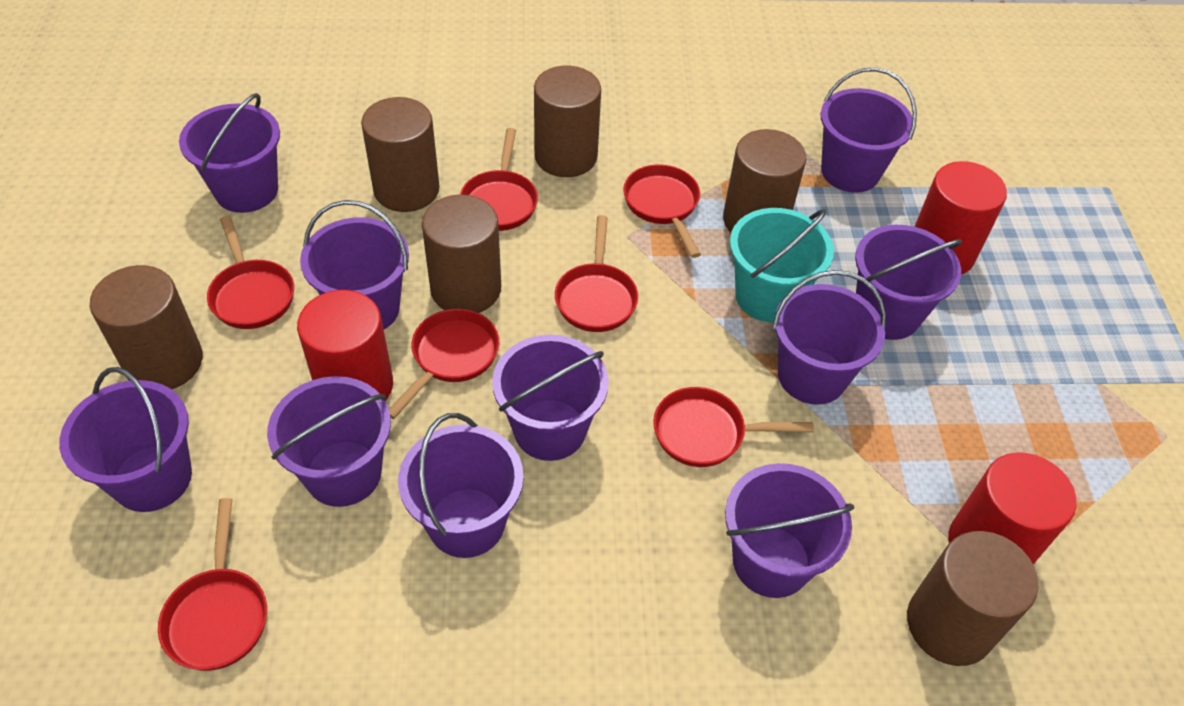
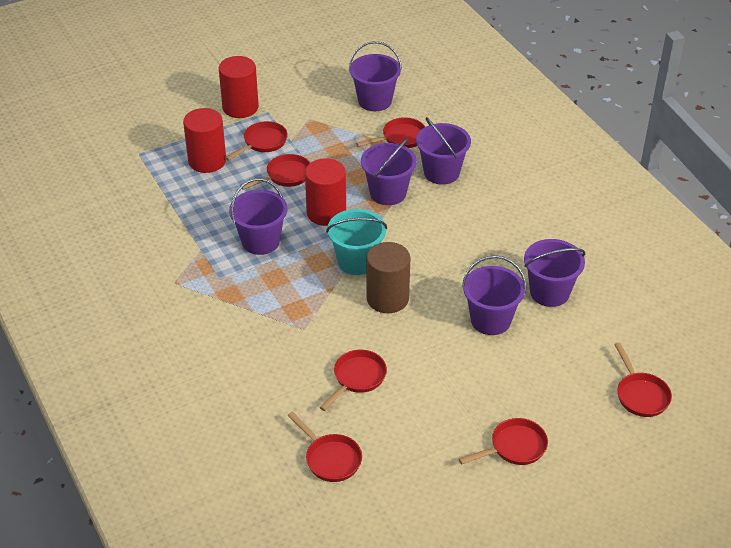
brown cylinder: 6 -> 1
purple bucket: 10 -> 6

